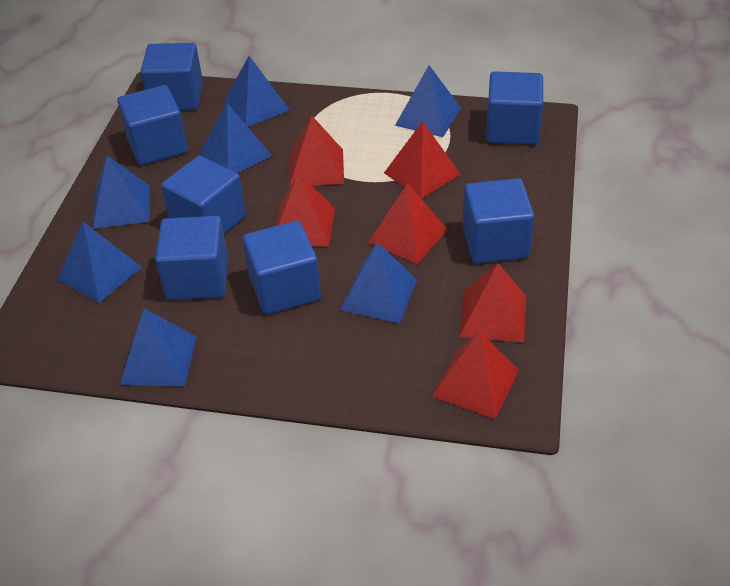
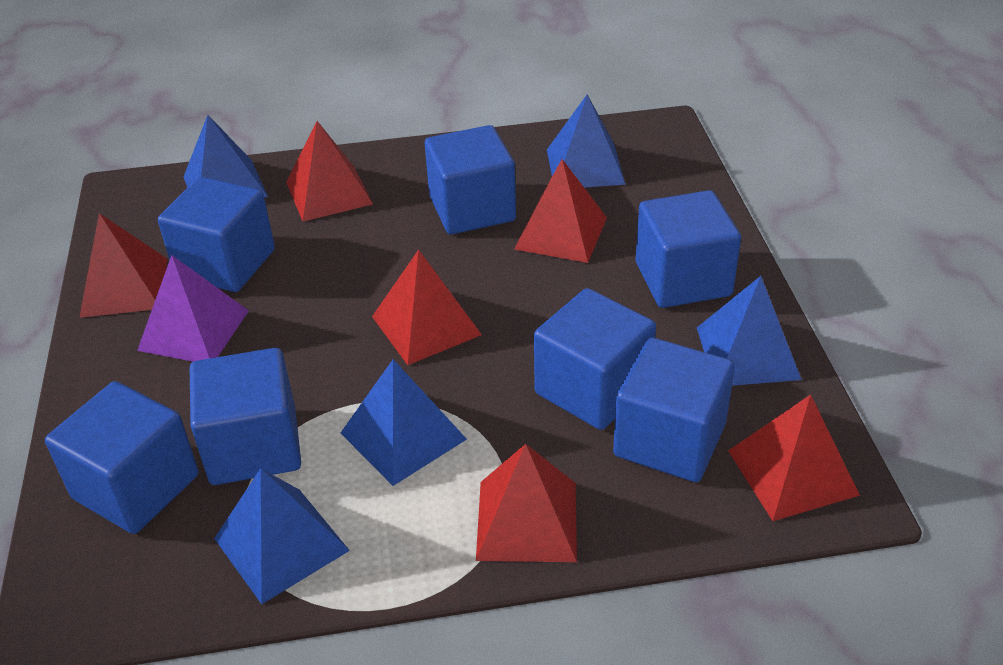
blue pyramid: 7 -> 5
purple pyramid: 0 -> 1

